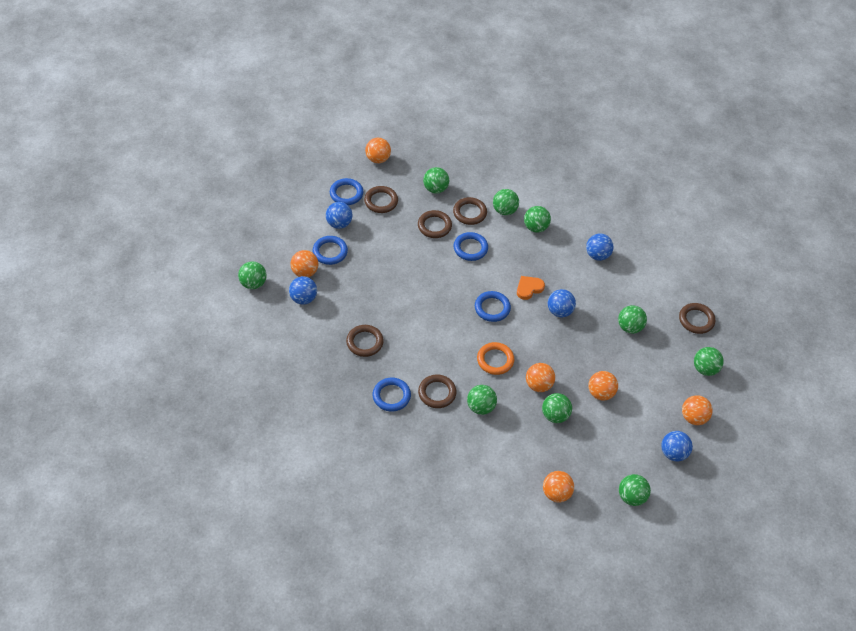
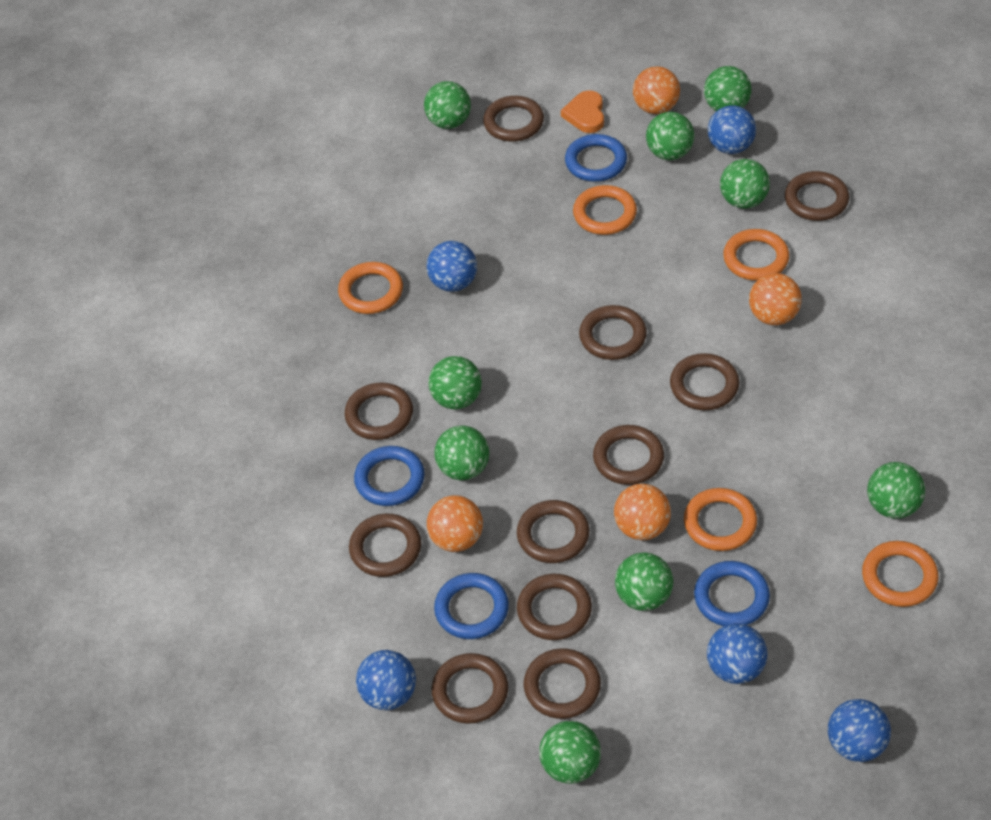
blue ring: 5 -> 4
brown ring: 6 -> 11
orange ball: 6 -> 4
orange ring: 1 -> 5

